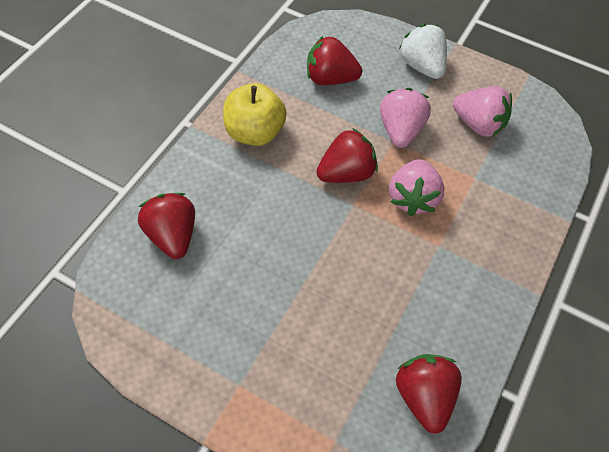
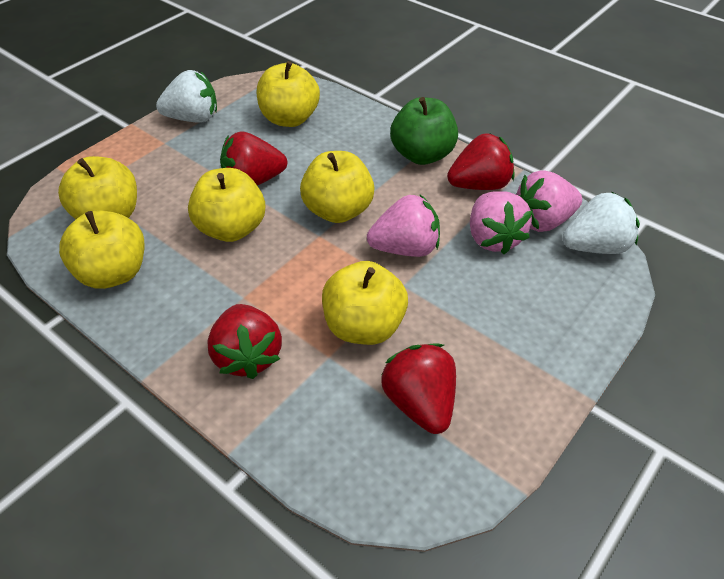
green apple: 0 -> 1
white strawberry: 1 -> 2
yellow apple: 1 -> 6

